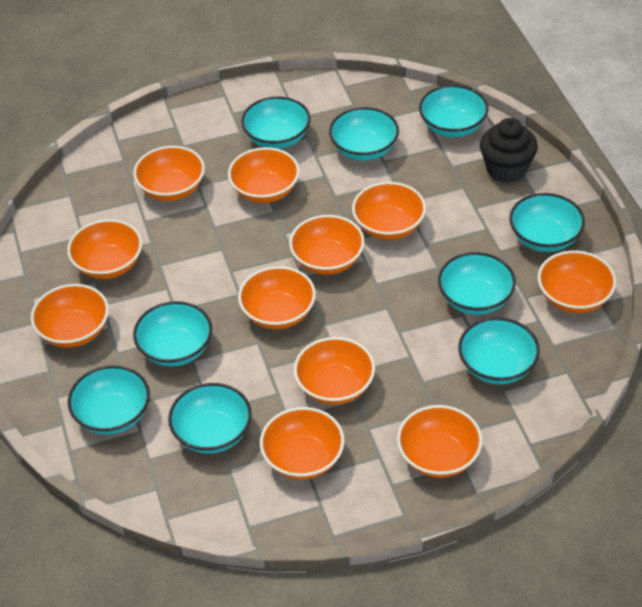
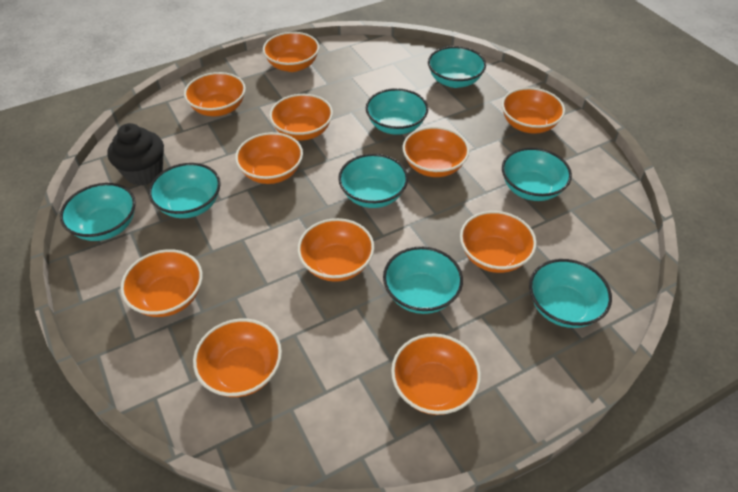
turquoise bowl: 9 -> 8

